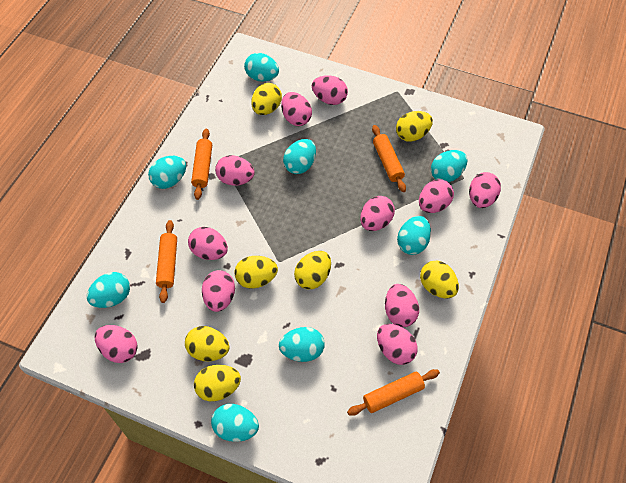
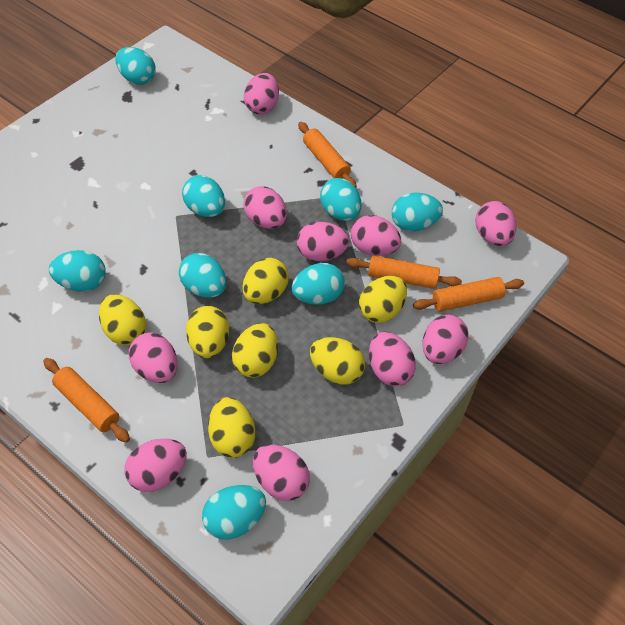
pink egg: 11 -> 10

